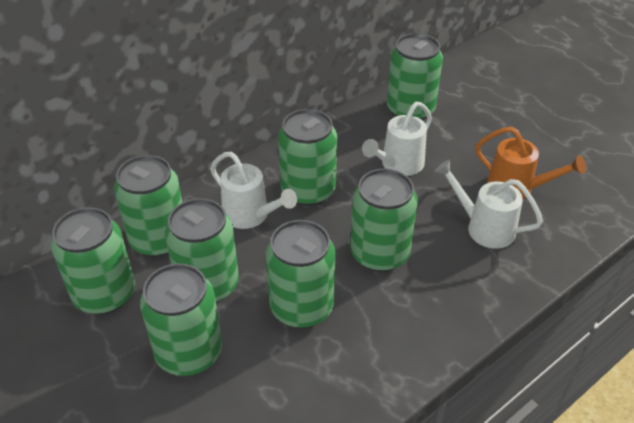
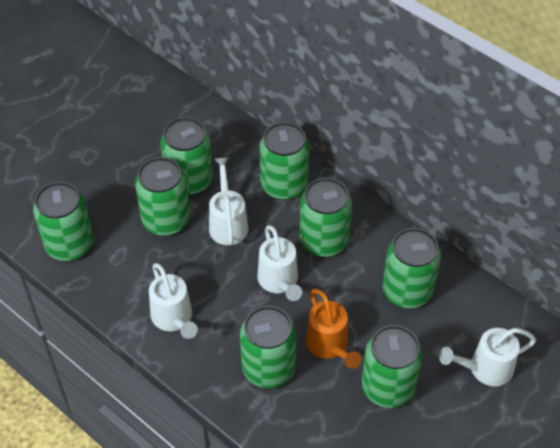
white watering can: 3 -> 4

